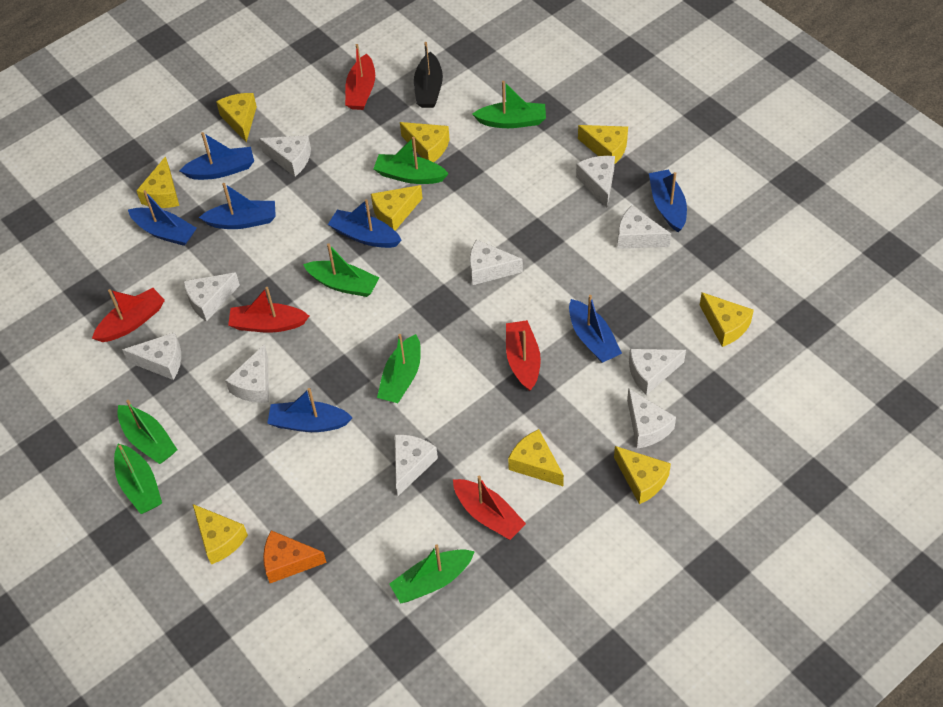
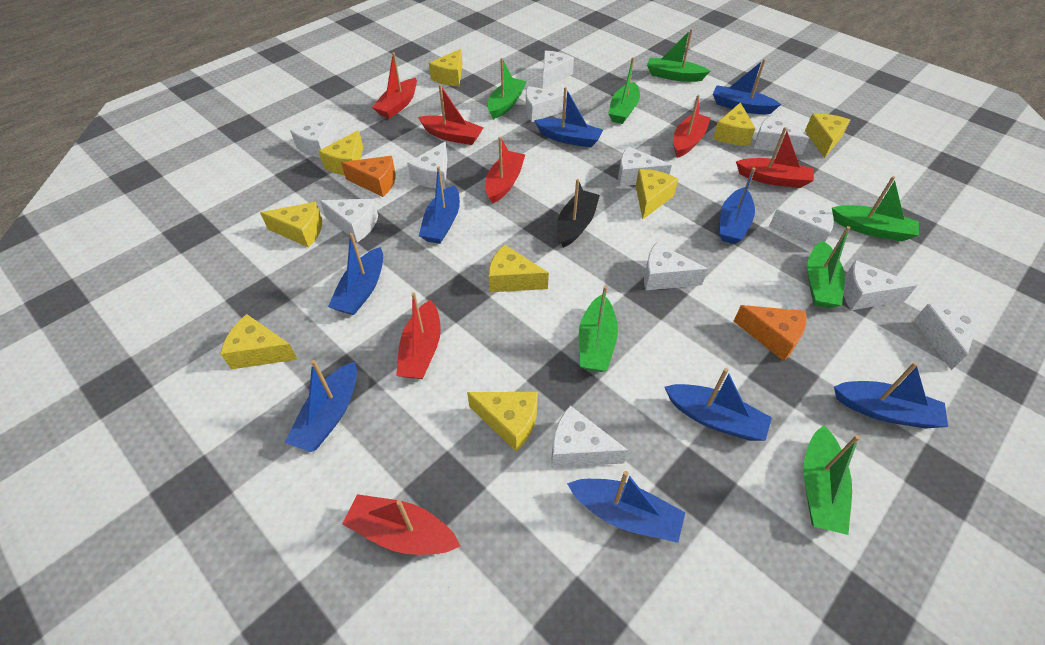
blue boat: 7 -> 9
orange cheese: 1 -> 2
red boat: 5 -> 7
white cheese: 10 -> 12

